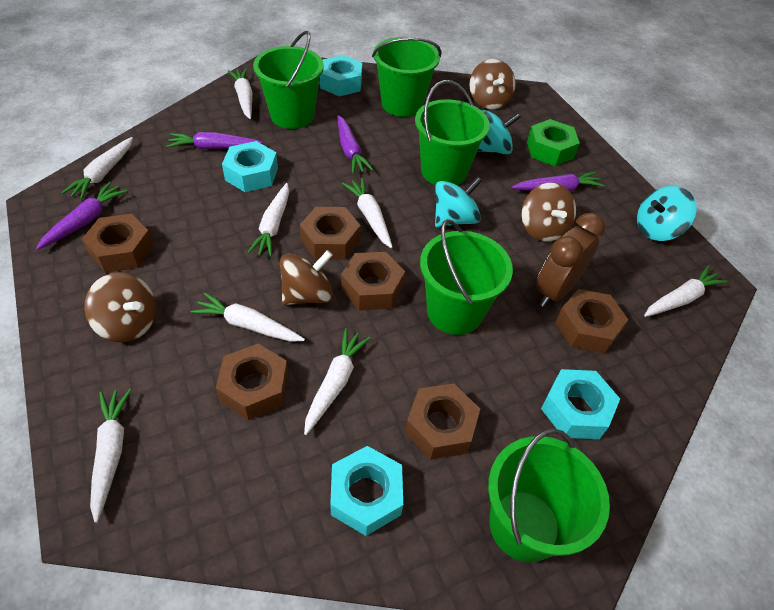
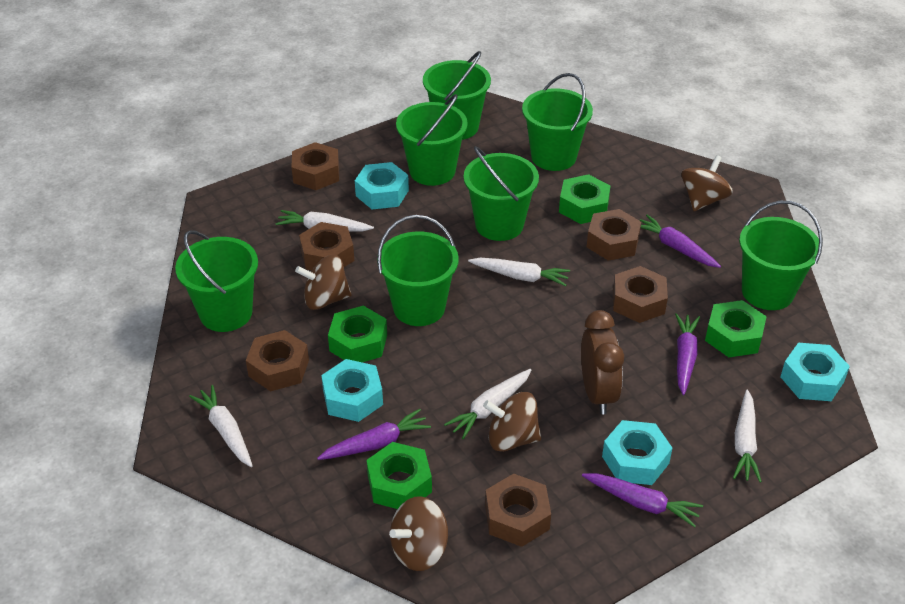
green bucket: 5 -> 7
green nut: 1 -> 4
turquoise spinning top: 3 -> 0
white carrot: 8 -> 5

